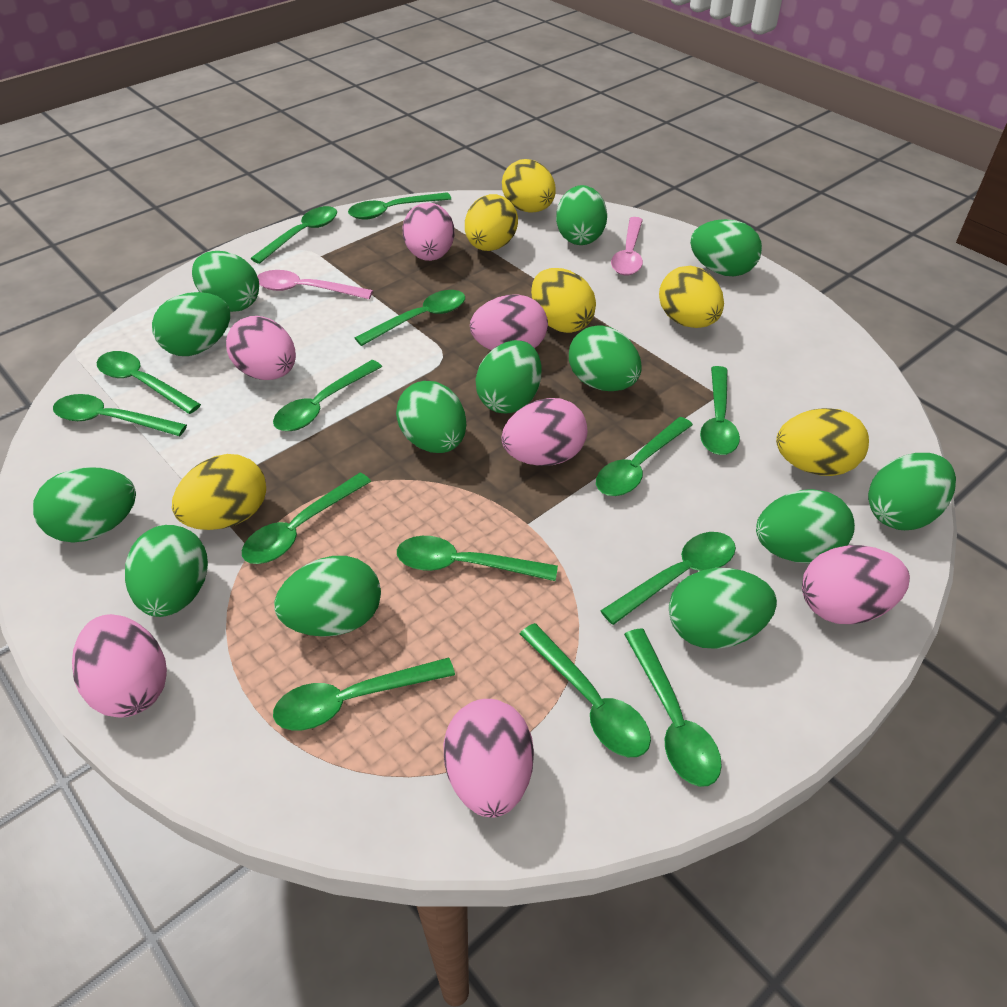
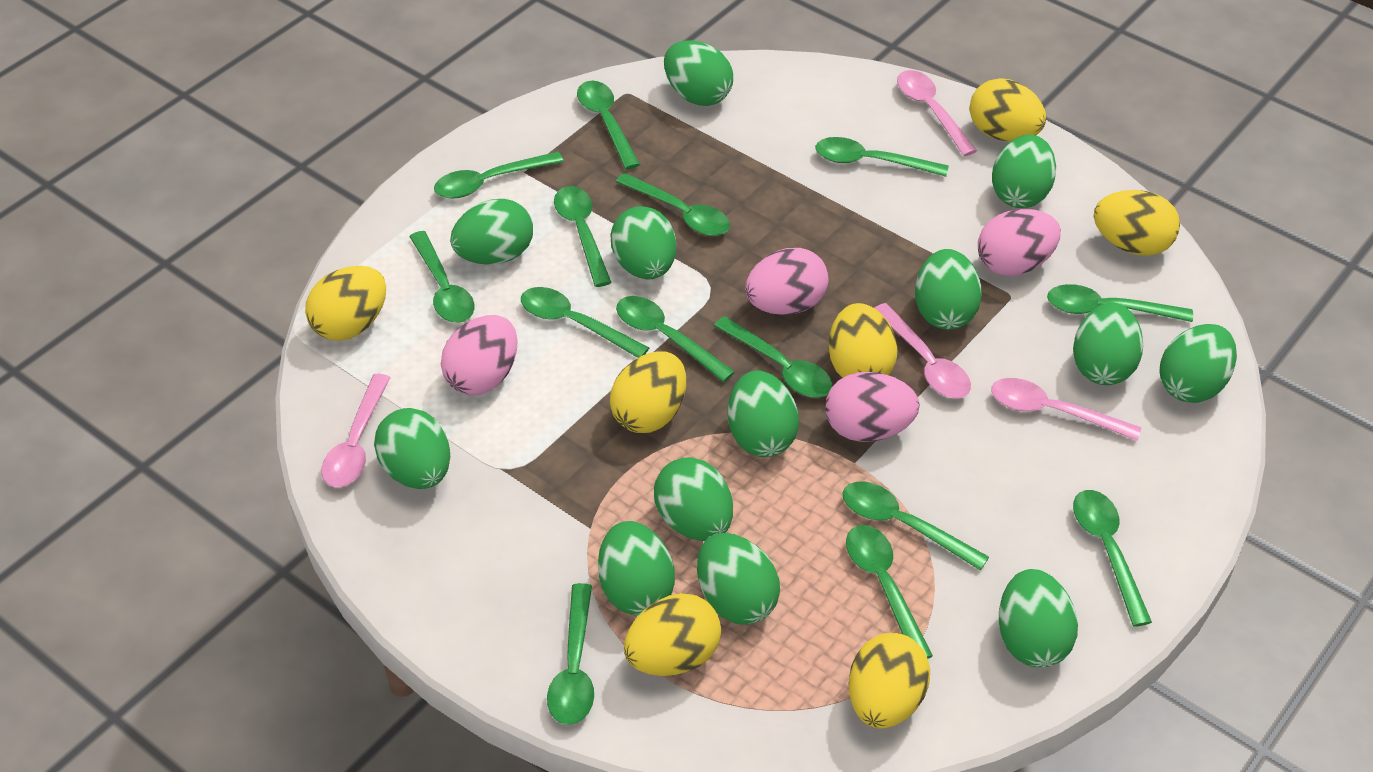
pink egg: 7 -> 4
pink spoon: 2 -> 4
yellow egg: 6 -> 7

